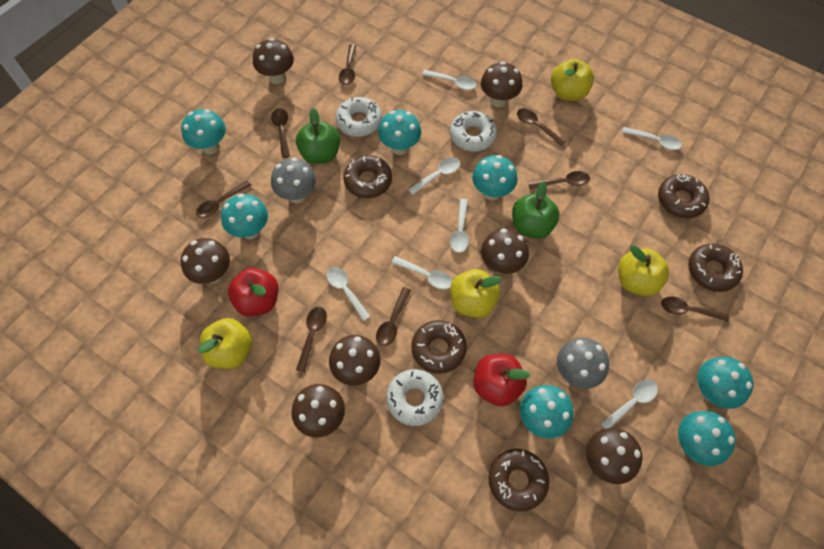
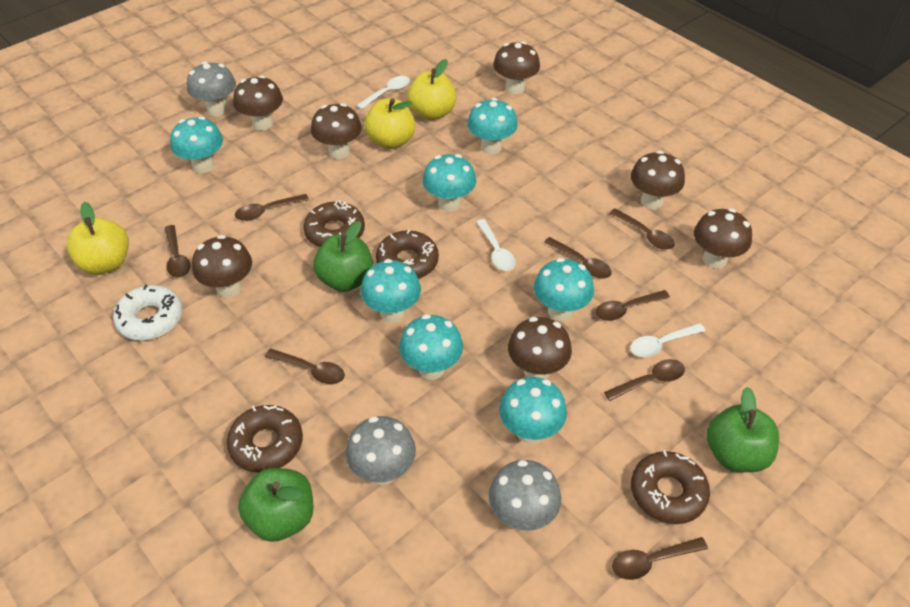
brown donut: 5 -> 4
green apple: 2 -> 3
grey mushroom: 2 -> 3
red apple: 2 -> 0
white donut: 3 -> 1
white spoon: 7 -> 3
yellow apple: 4 -> 3

